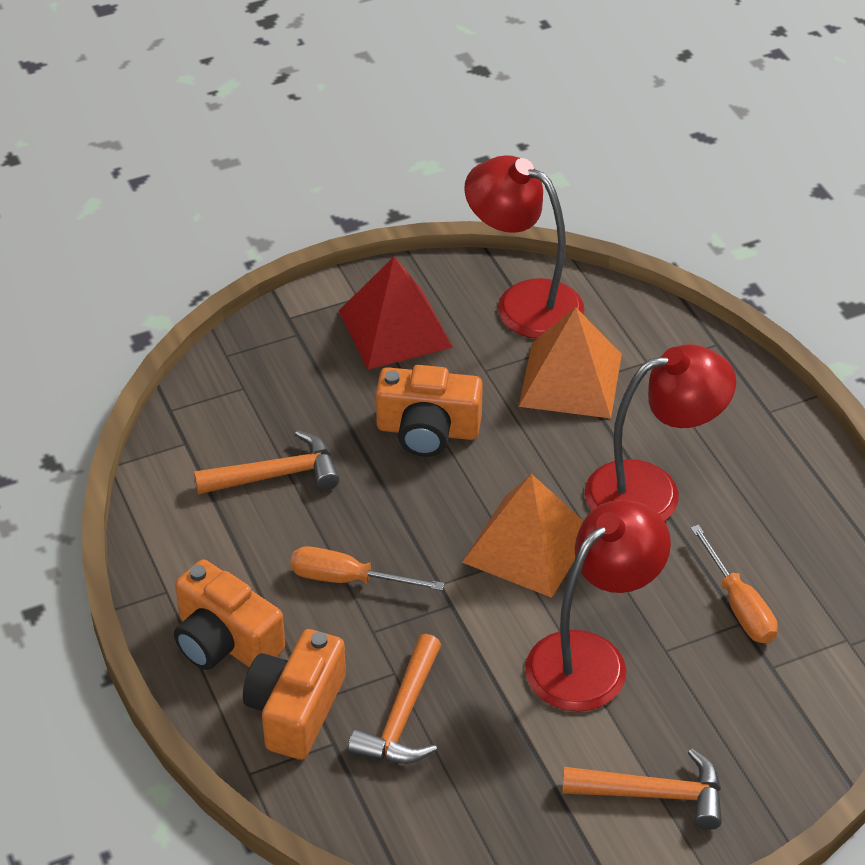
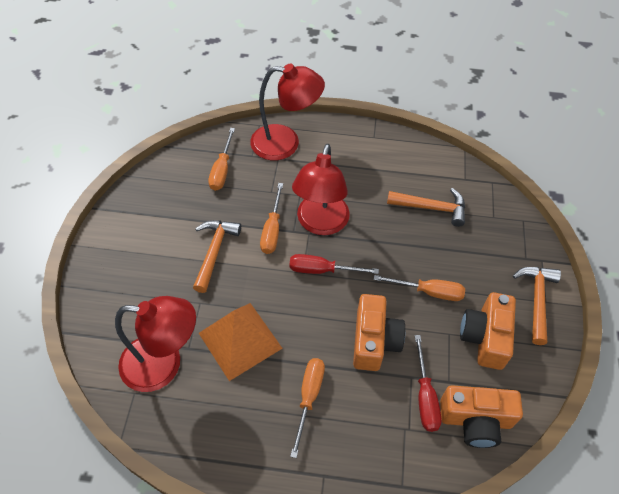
orange pyramid: 2 -> 1
orange screwdriver: 2 -> 4
red pyramid: 1 -> 0
red screwdriver: 0 -> 2

